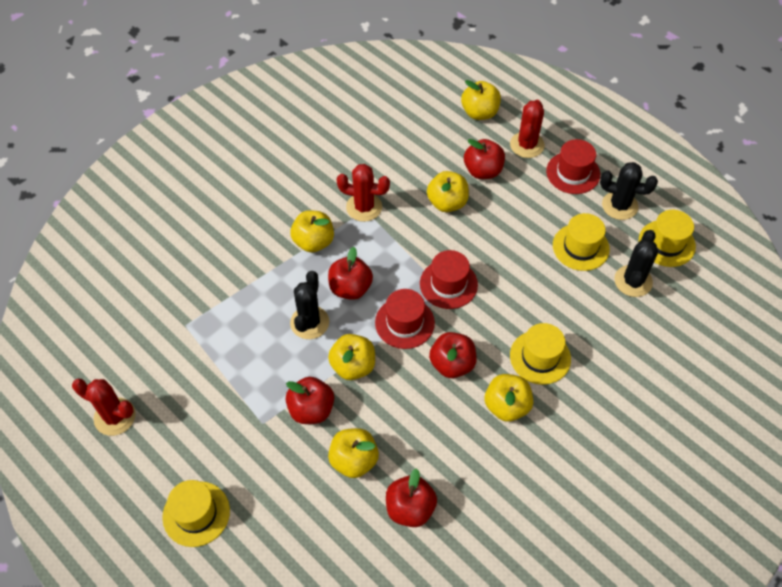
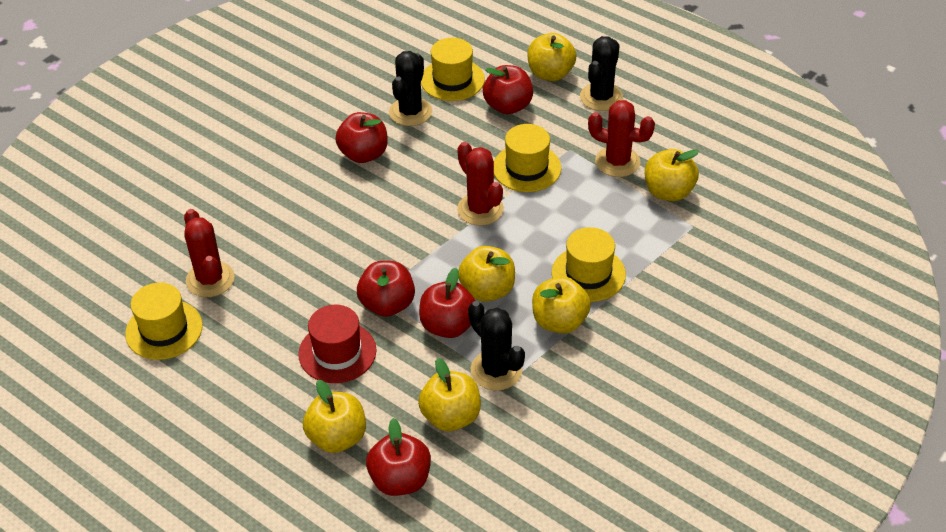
red hat: 3 -> 1

